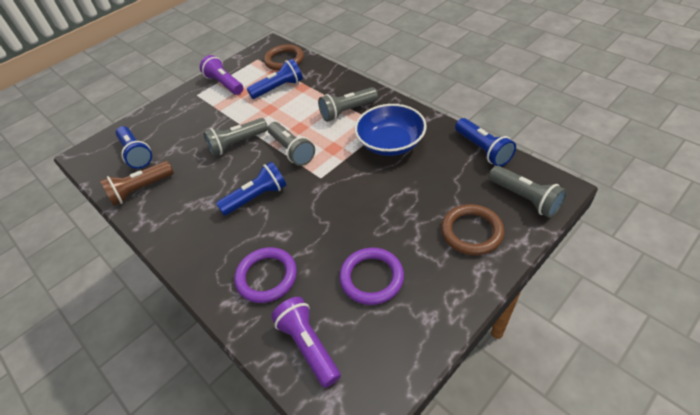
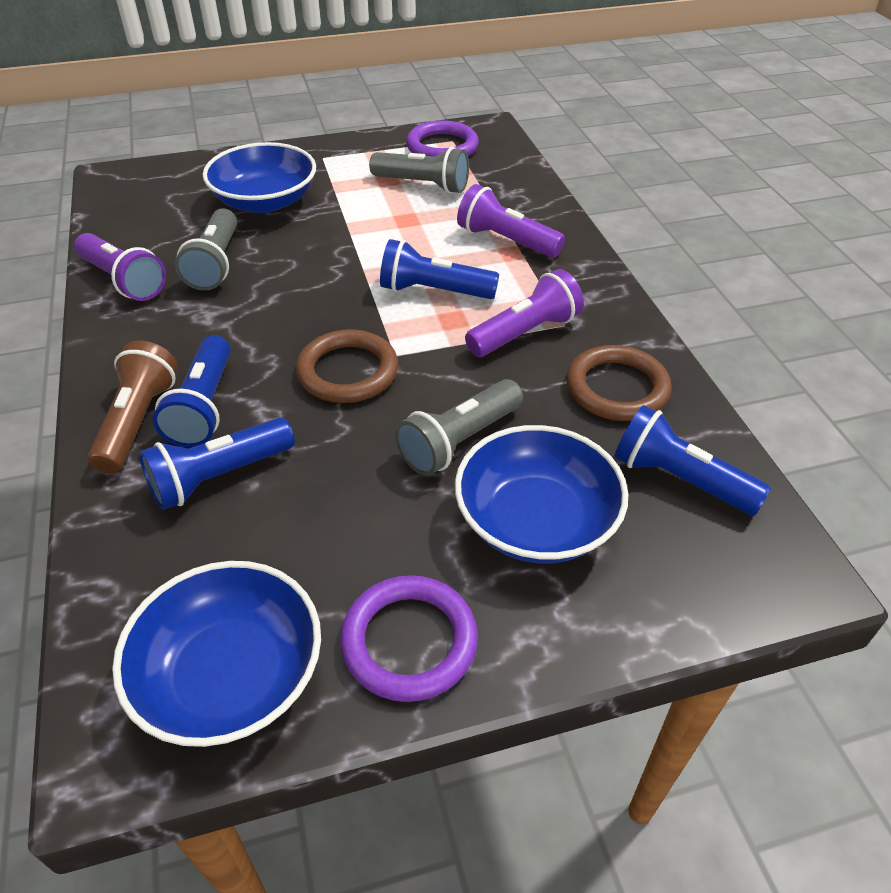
blue bowl: 1 -> 3
grey flashlight: 4 -> 3
purple flashlight: 2 -> 3

